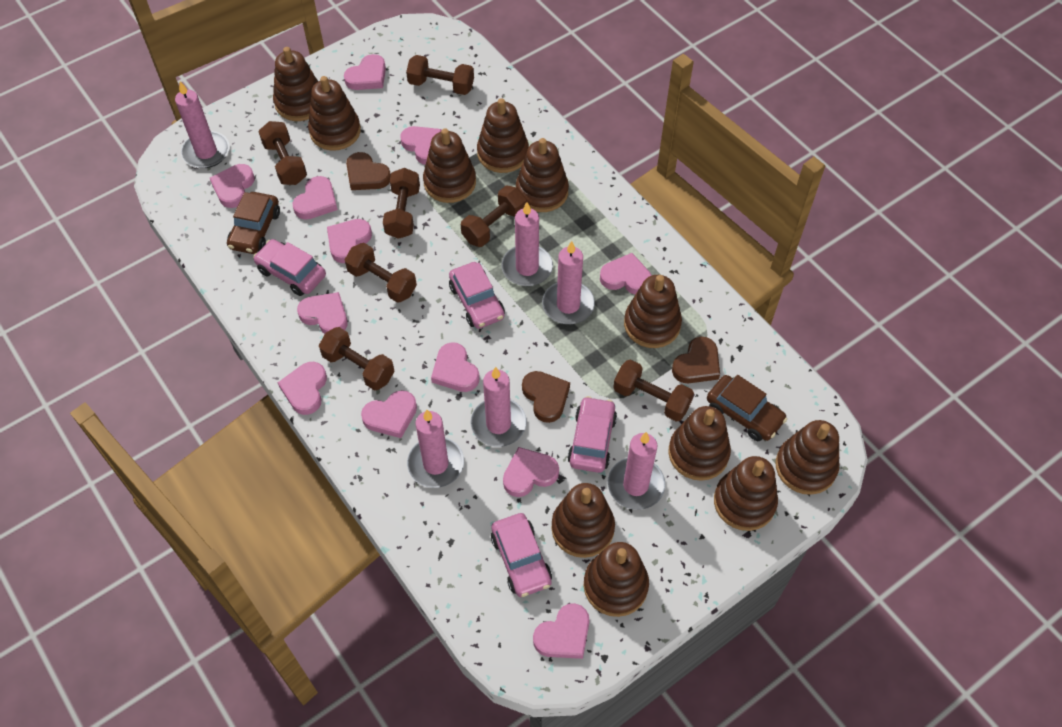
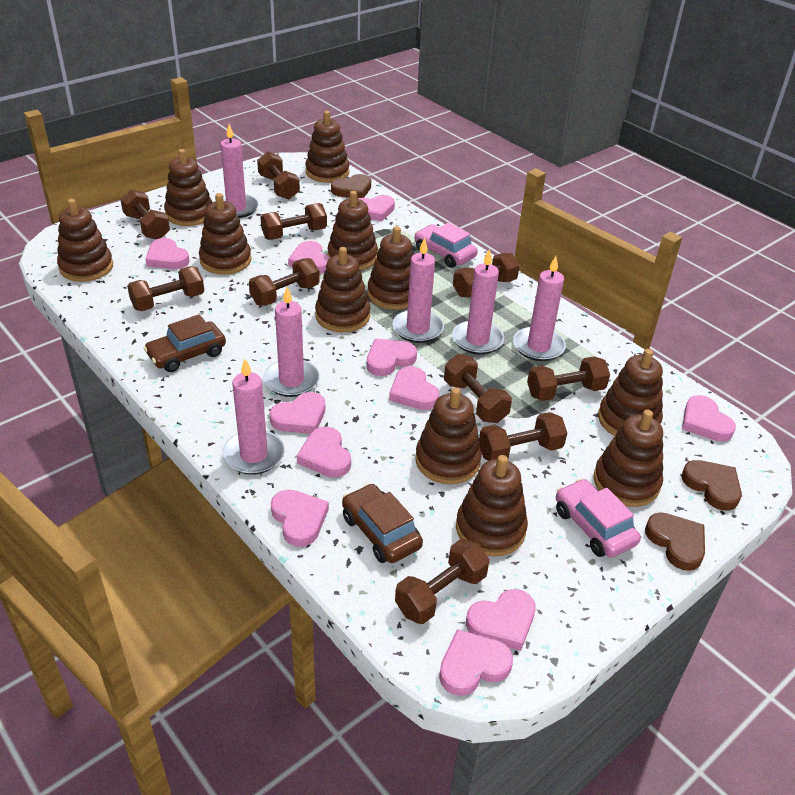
brown dumbbell: 7 -> 10
pink car: 4 -> 2
pink heart: 12 -> 11

